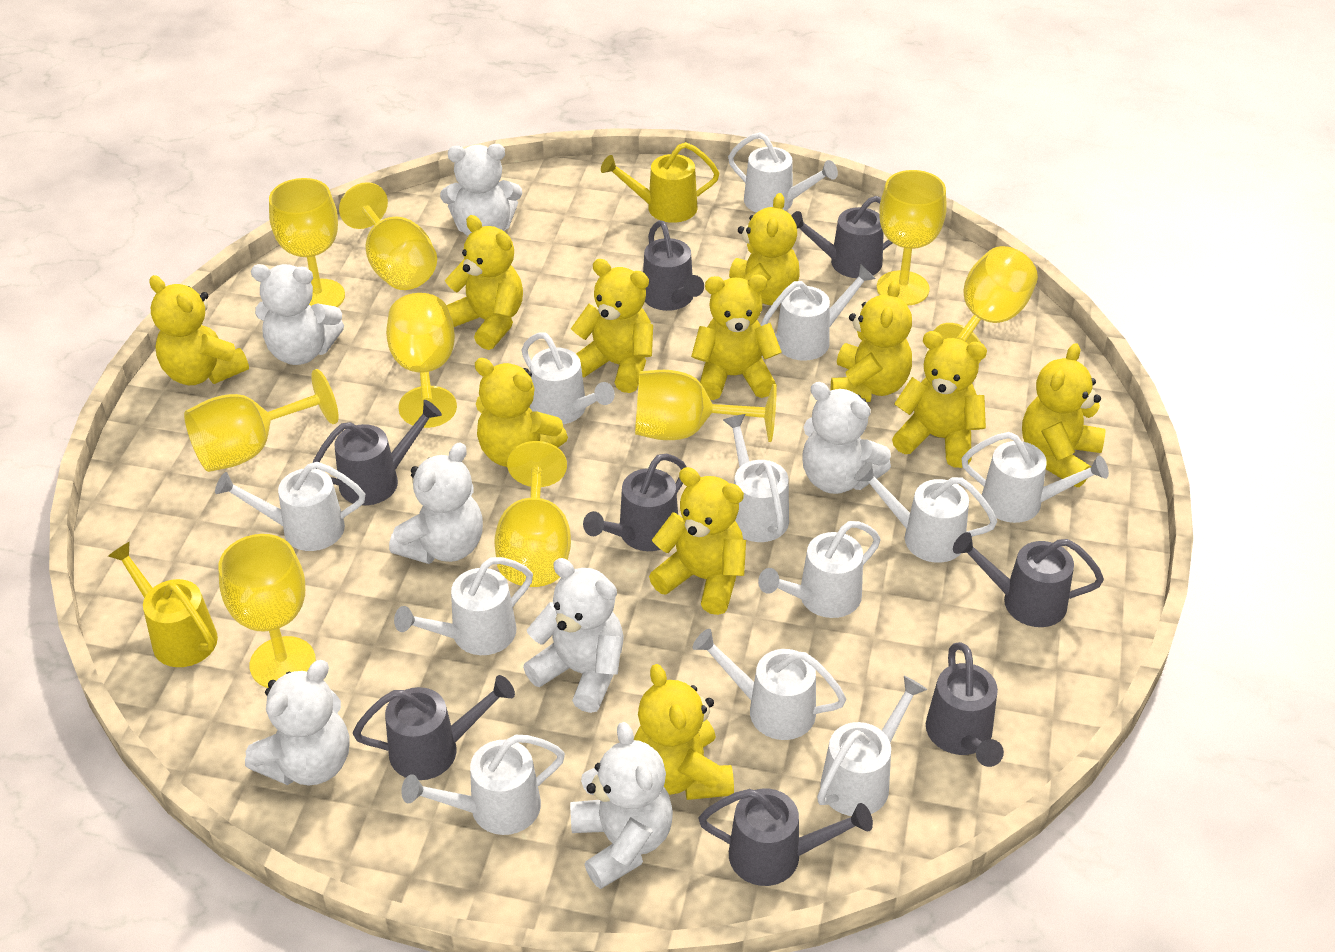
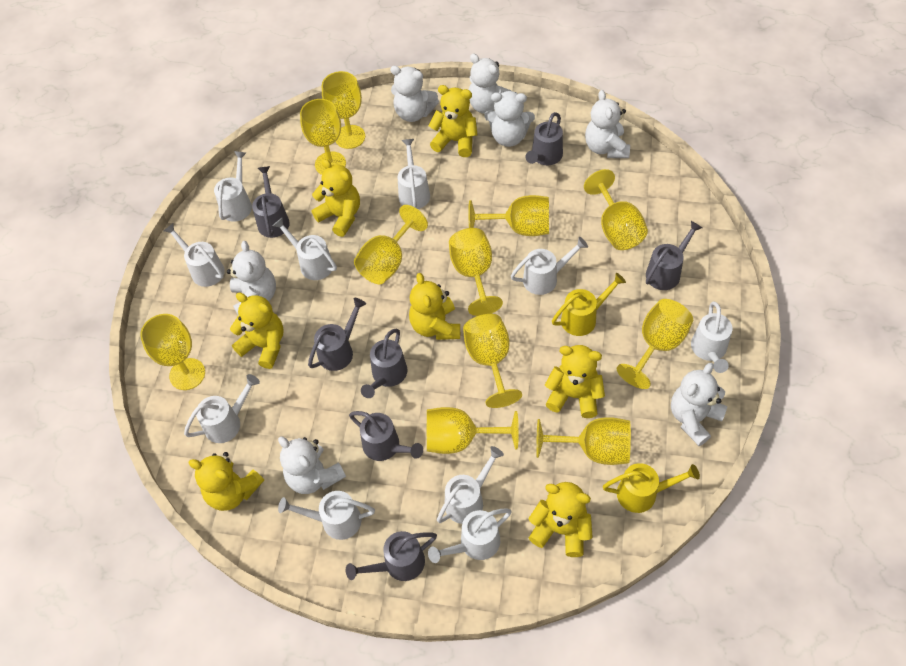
grey watering can: 8 -> 7
white watering can: 12 -> 10
yellow goblet: 9 -> 11
yellow teddy bear: 11 -> 7

